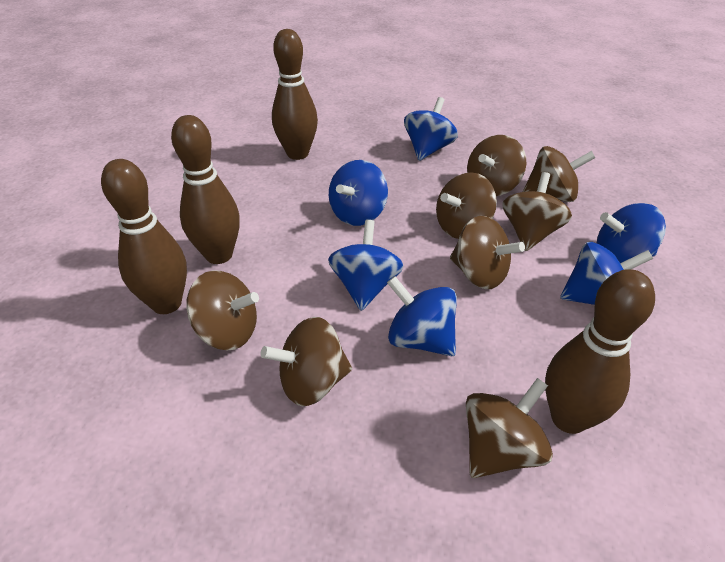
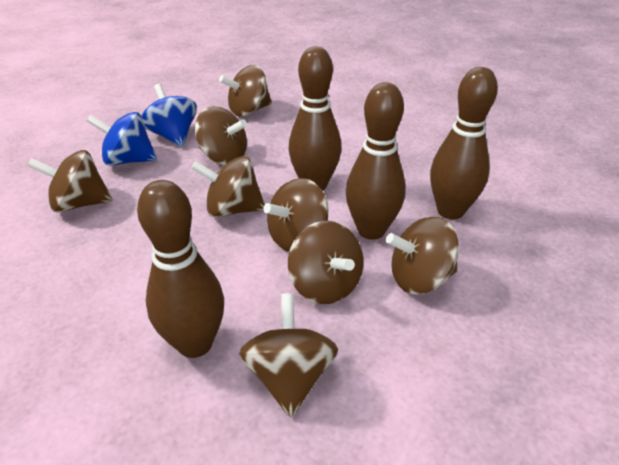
blue spinning top: 6 -> 2

